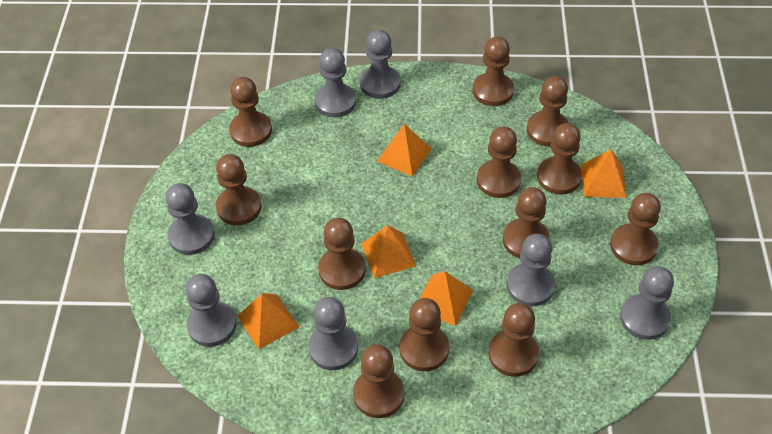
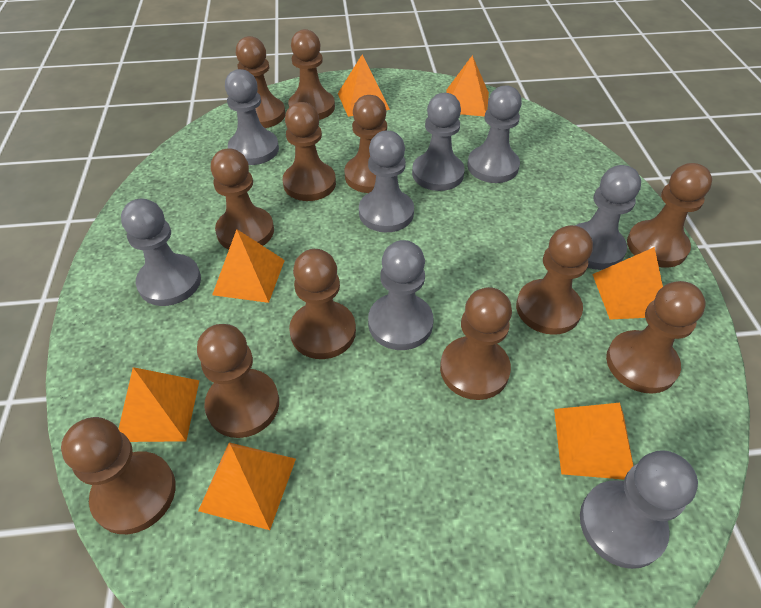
grey pawn: 7 -> 8
orange pyramid: 5 -> 7

